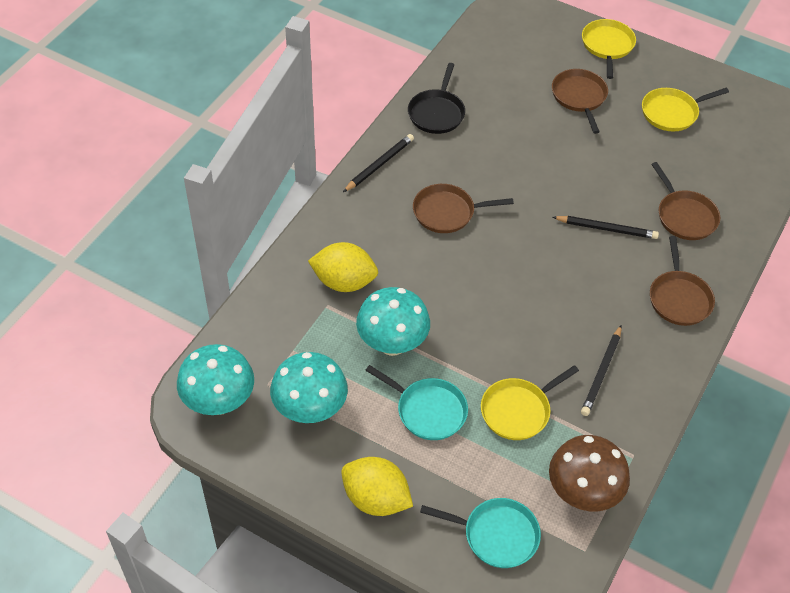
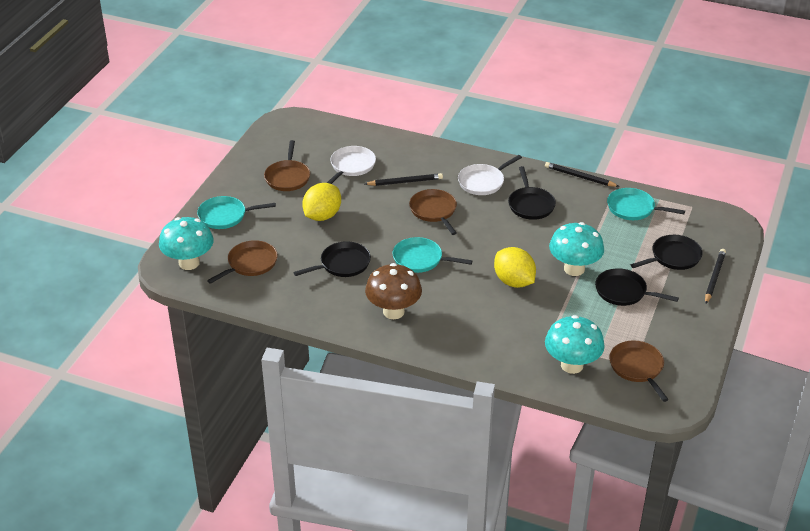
black pan: 1 -> 4
turquoise pan: 2 -> 3
white pan: 0 -> 2
yellow pan: 3 -> 0

